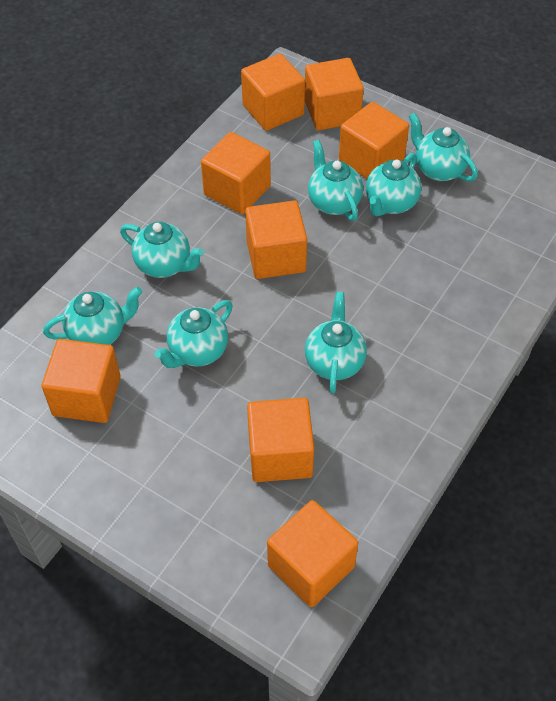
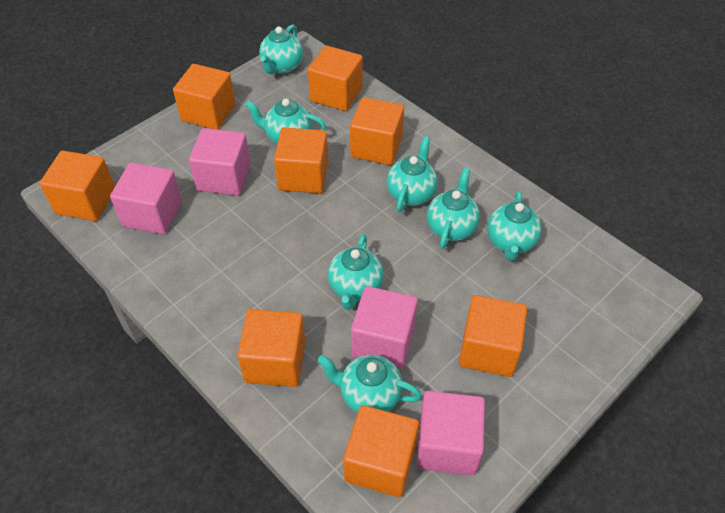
pink cube: 0 -> 4

